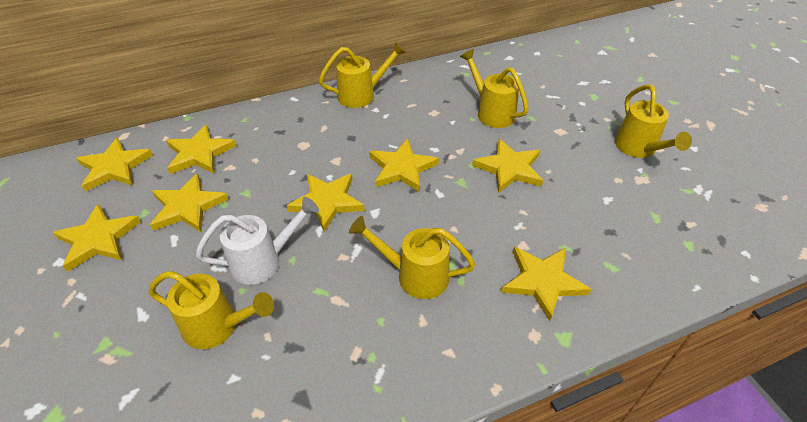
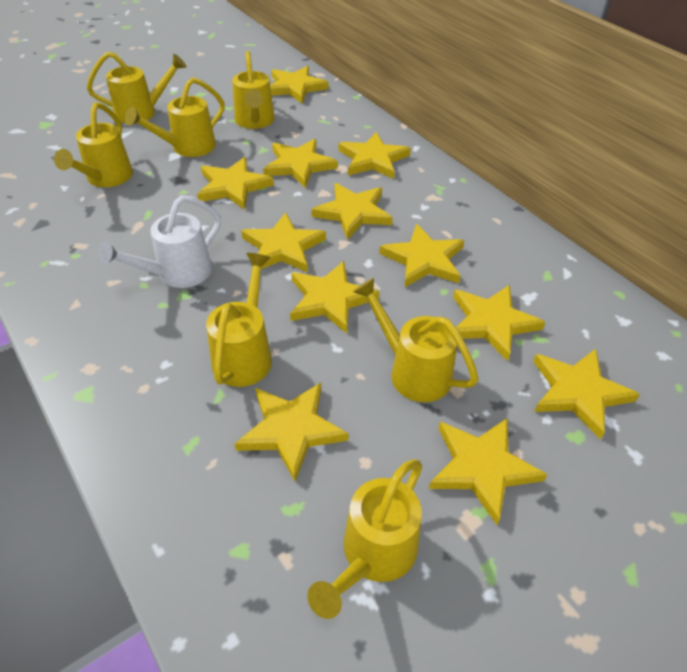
yellow star: 8 -> 12
yellow watering can: 5 -> 7

